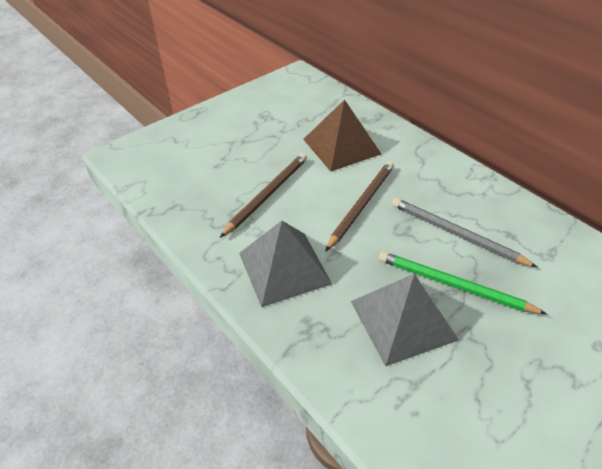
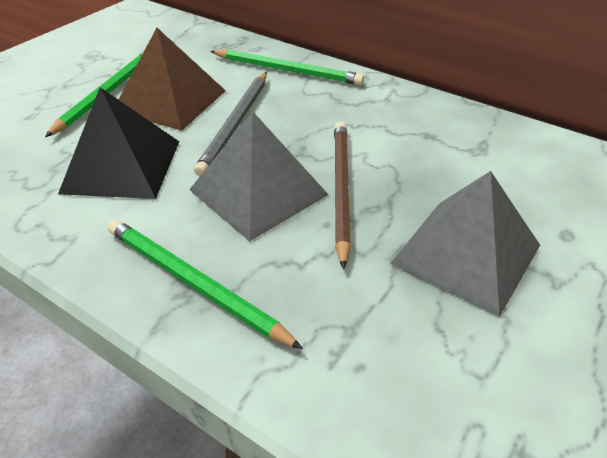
black pyramid: 0 -> 1
brown pencil: 2 -> 1
green pencil: 1 -> 3

